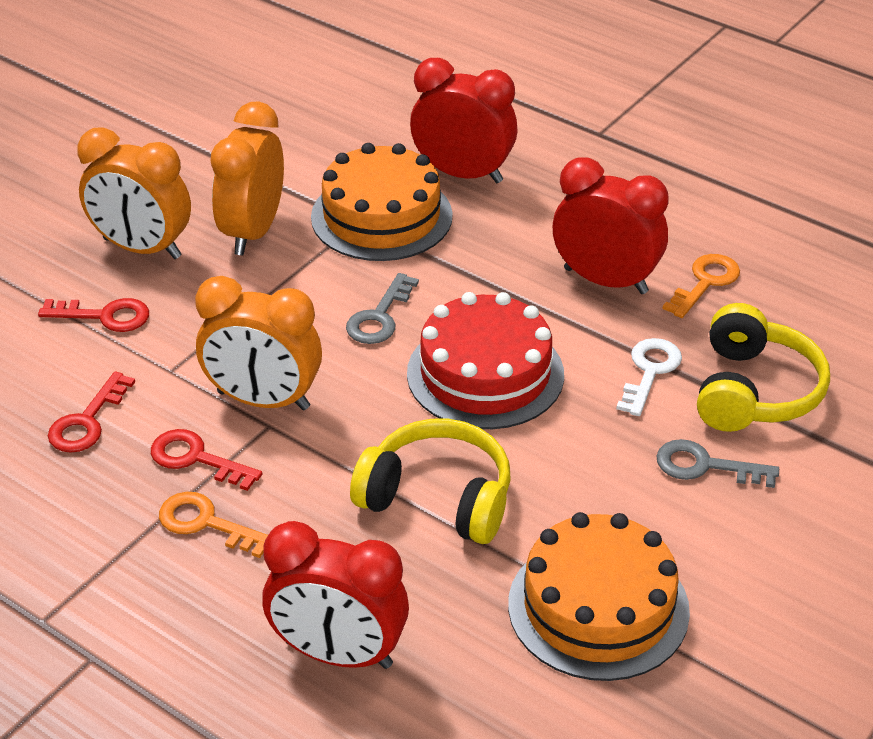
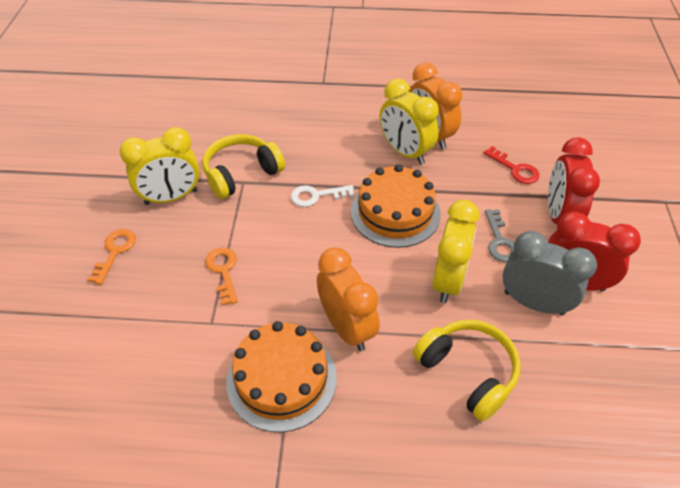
grey clock: 0 -> 1
grey key: 2 -> 1
orange clock: 3 -> 2
red cake: 1 -> 0
red clock: 3 -> 2
red key: 3 -> 1
yellow clock: 0 -> 3

